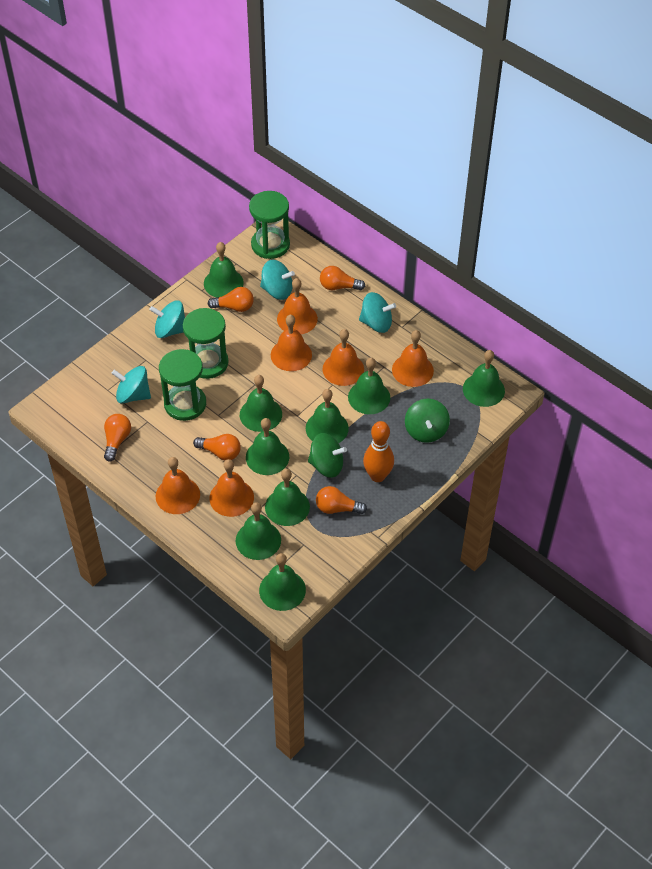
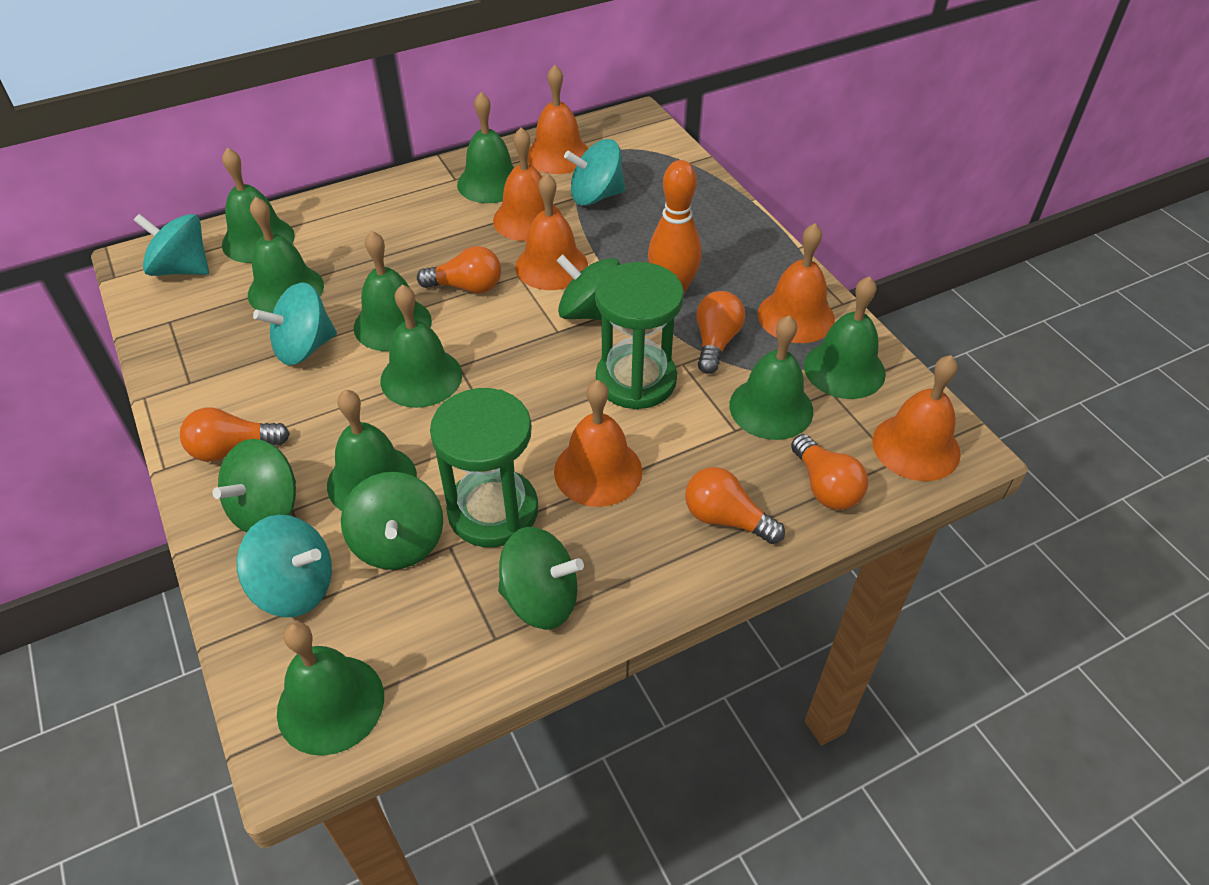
green hourglass: 3 -> 2
green spinning top: 2 -> 4

